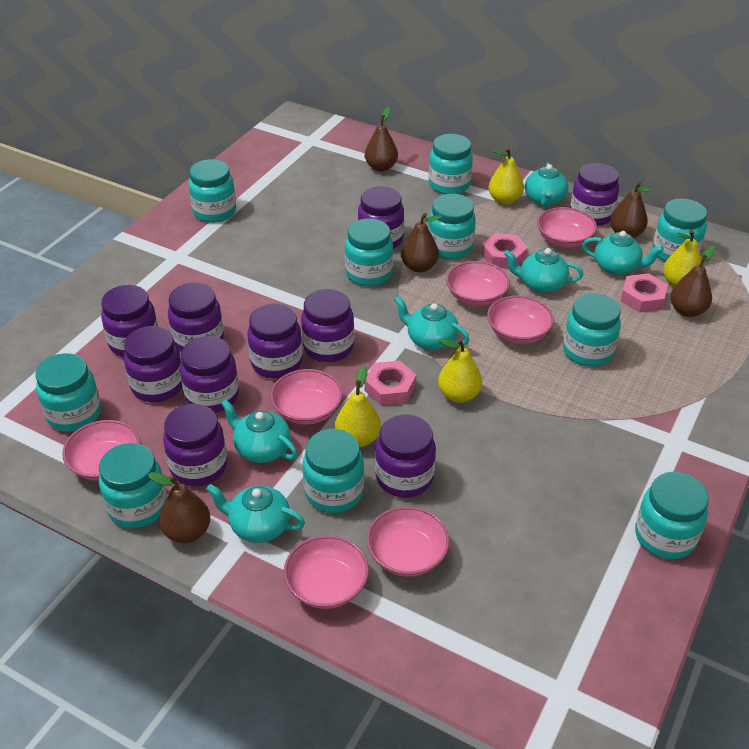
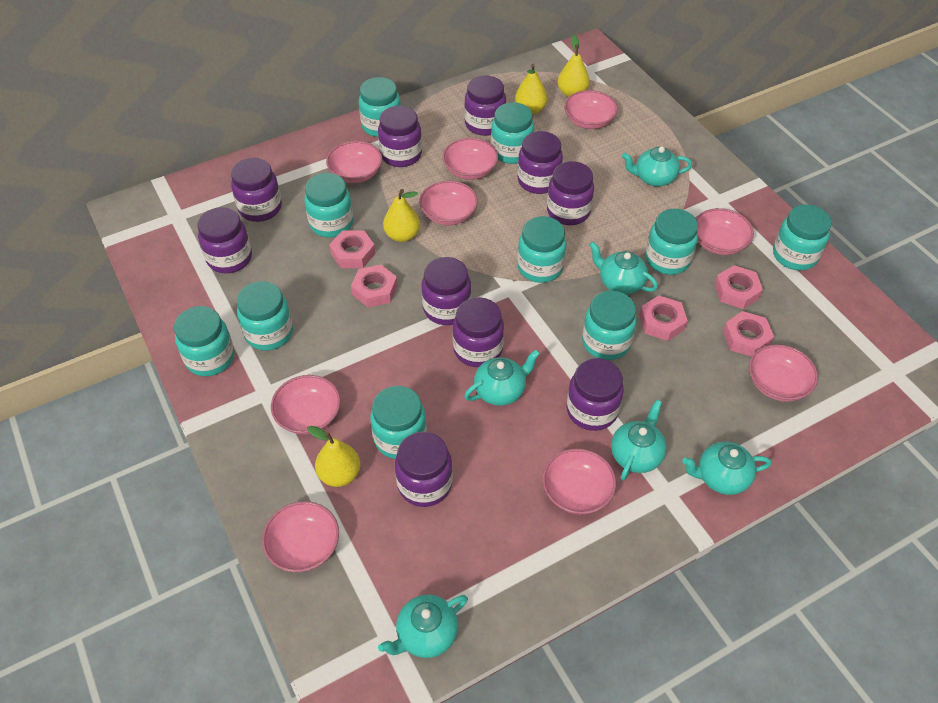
brown pear: 5 -> 0
pink bowl: 7 -> 9
pink nut: 3 -> 5

